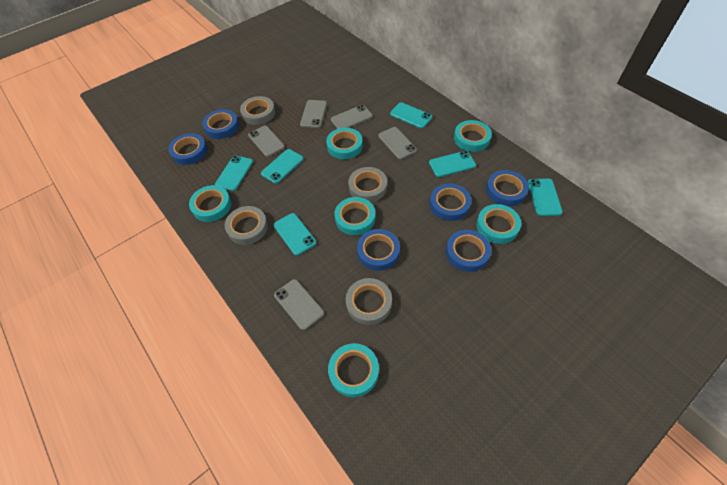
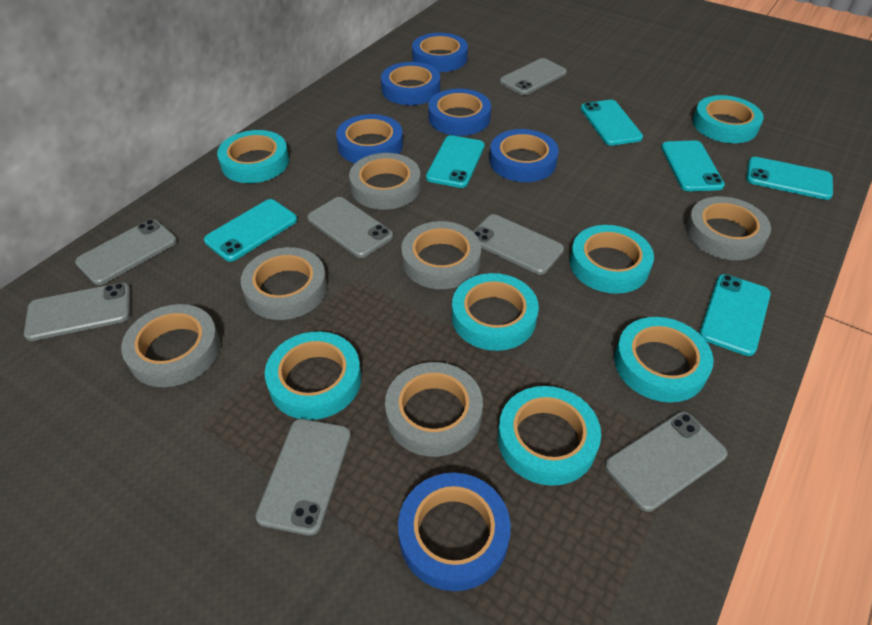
grey phone: 5 -> 7
grey tape: 4 -> 6
turquoise tape: 6 -> 7

